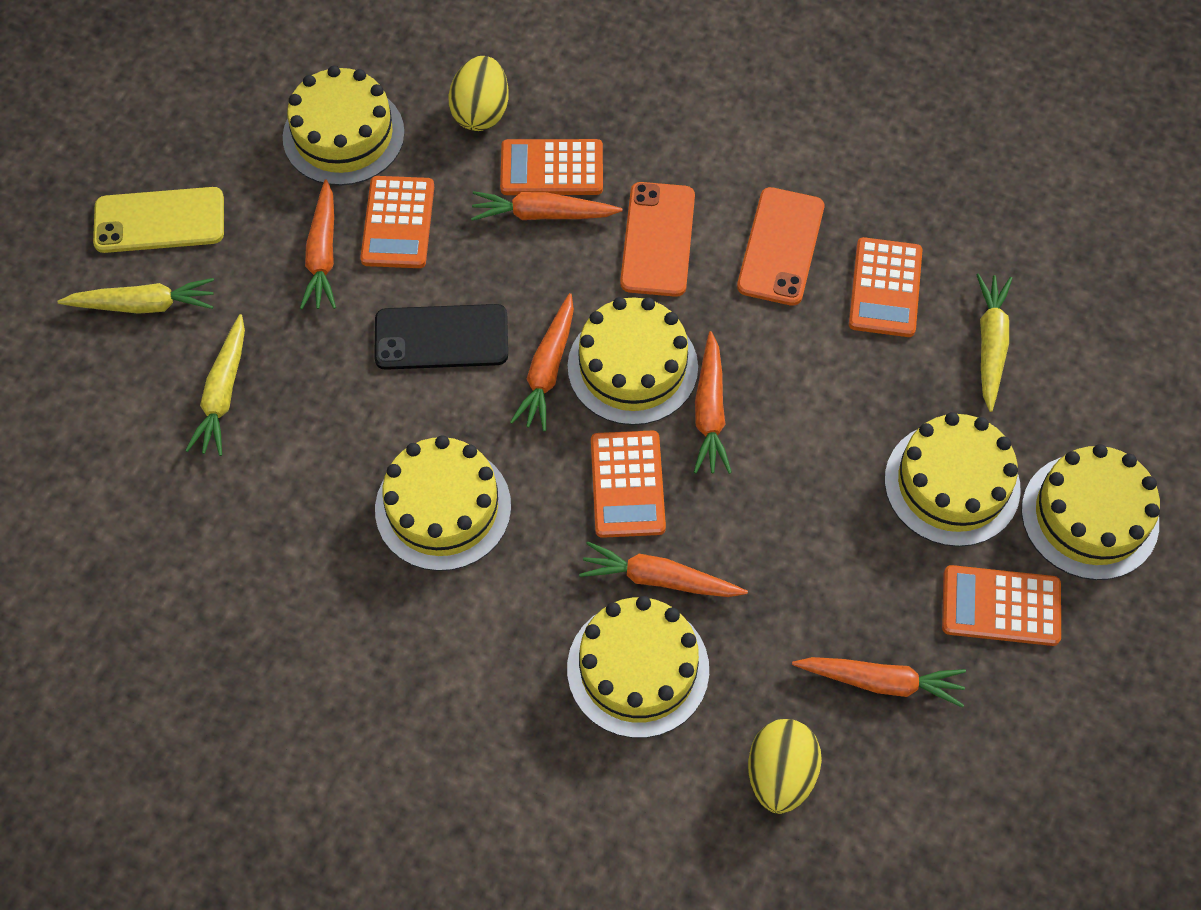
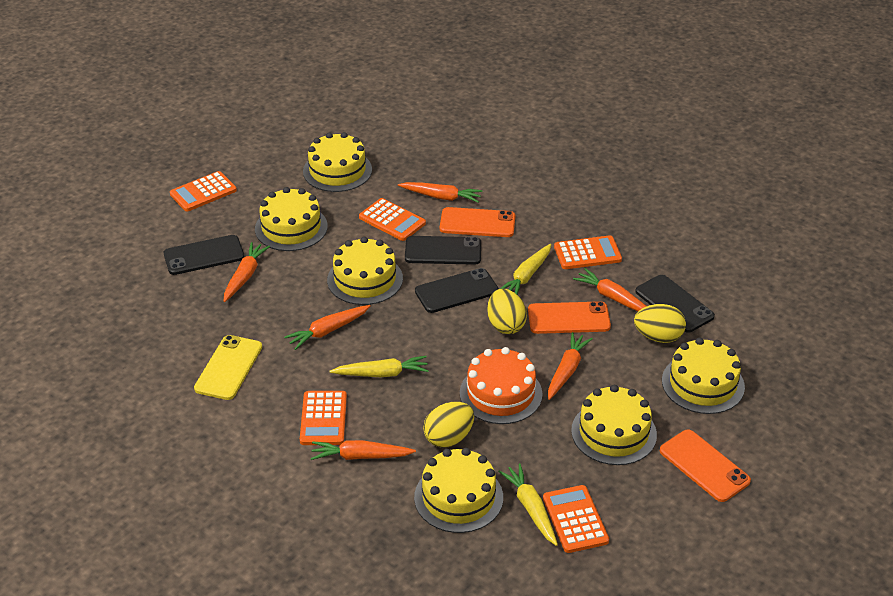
black phone: 1 -> 4
orange cake: 0 -> 1
orange phone: 2 -> 3
yellow egg: 2 -> 3

